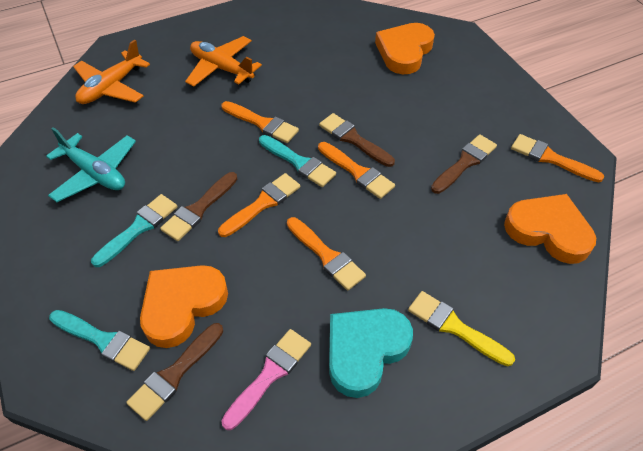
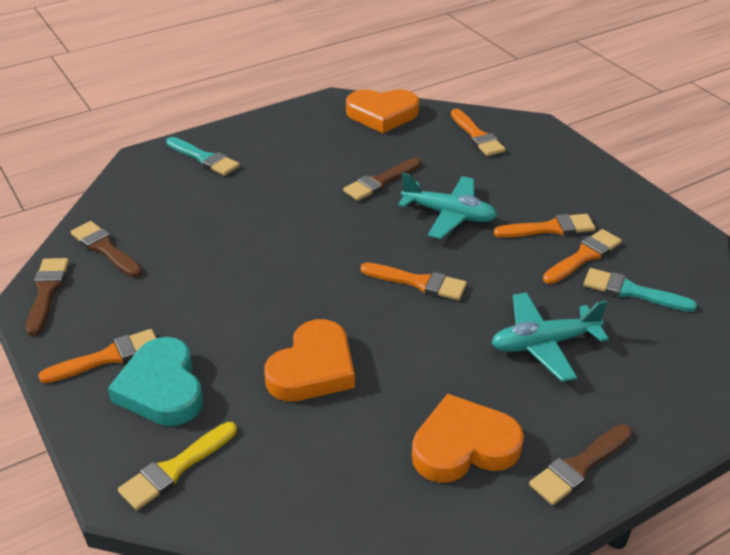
orange plane: 2 -> 0
pink brush: 1 -> 0
turquoise brush: 3 -> 2
turquoise plane: 1 -> 2

